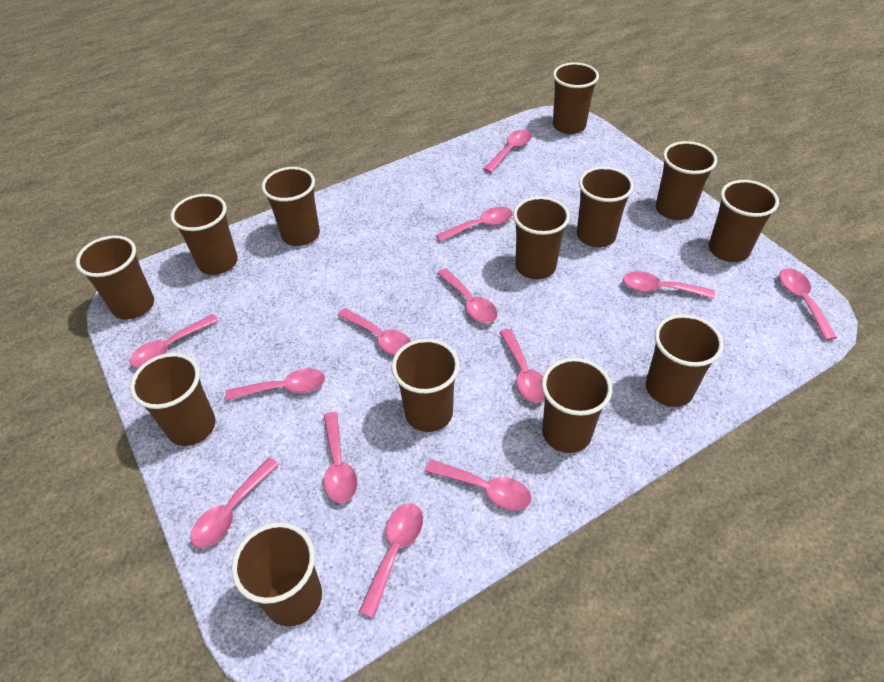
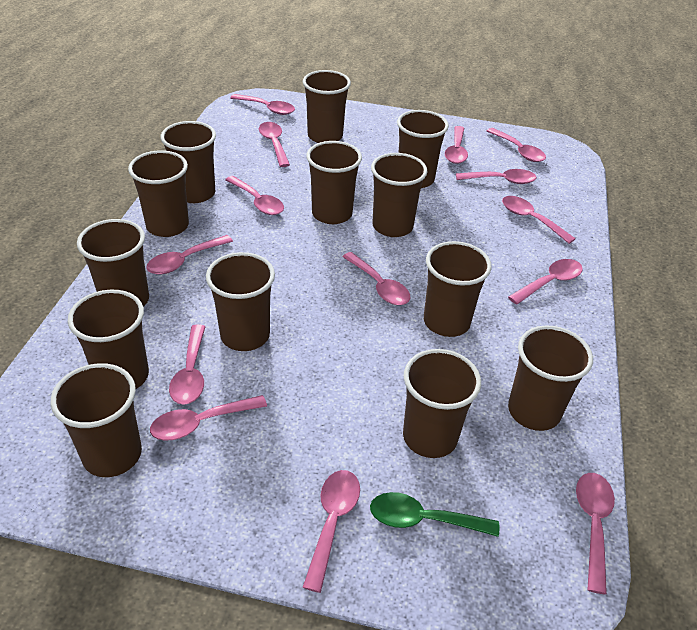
green spoon: 0 -> 1
pink spoon: 13 -> 14

